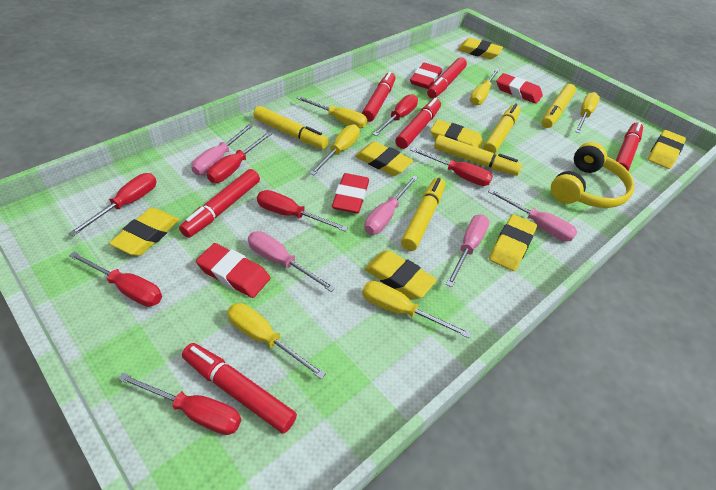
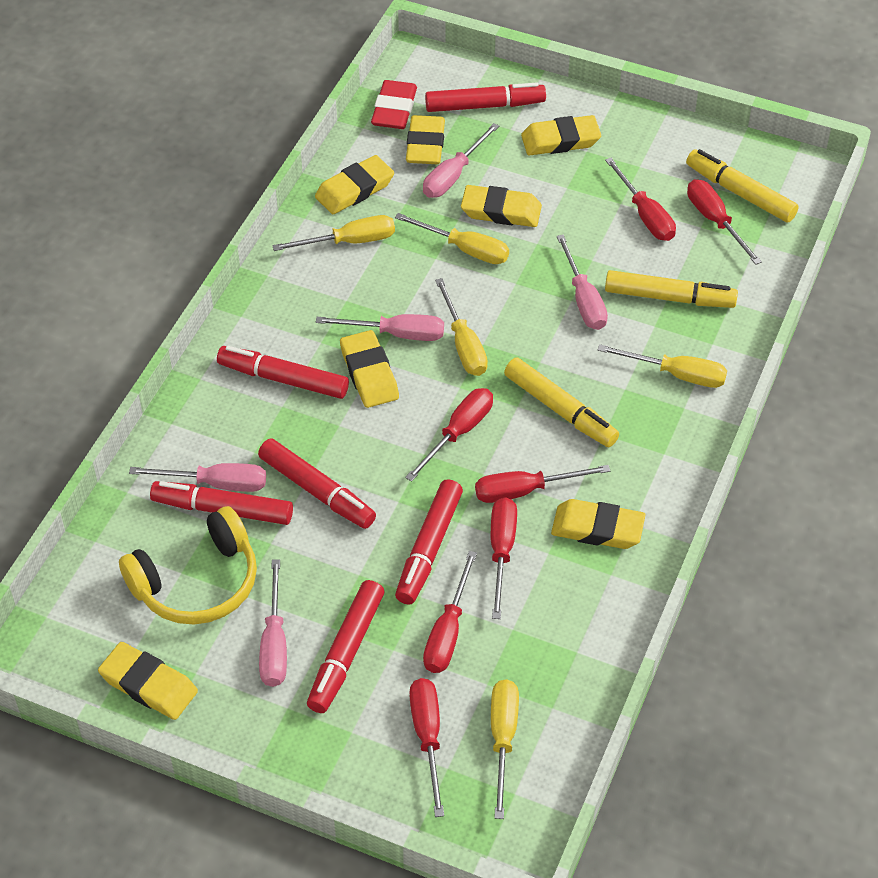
red eraser: 4 -> 1
yellow marker: 5 -> 3
yellow screwdriver: 6 -> 5

